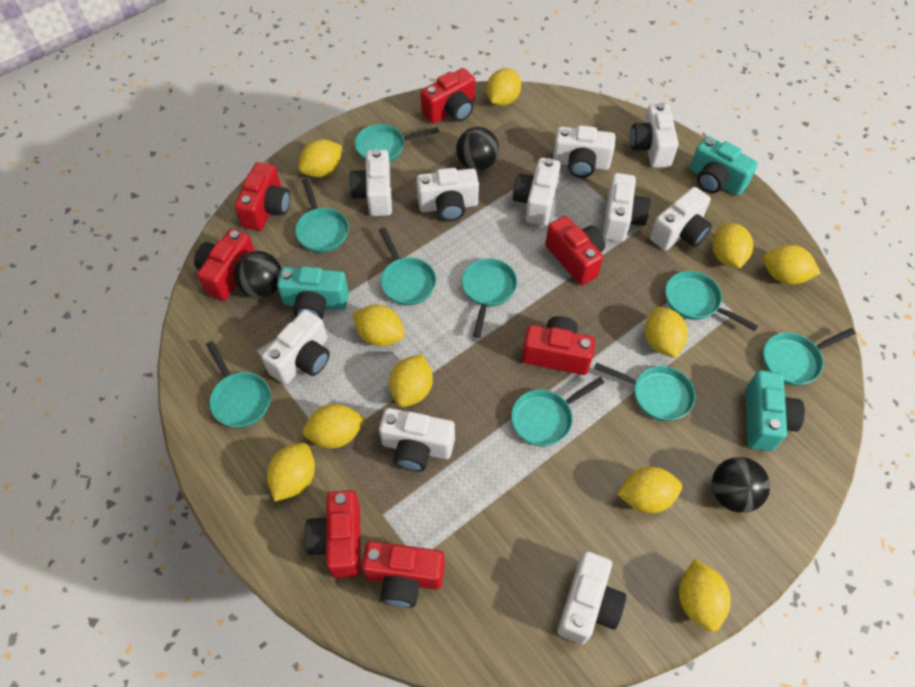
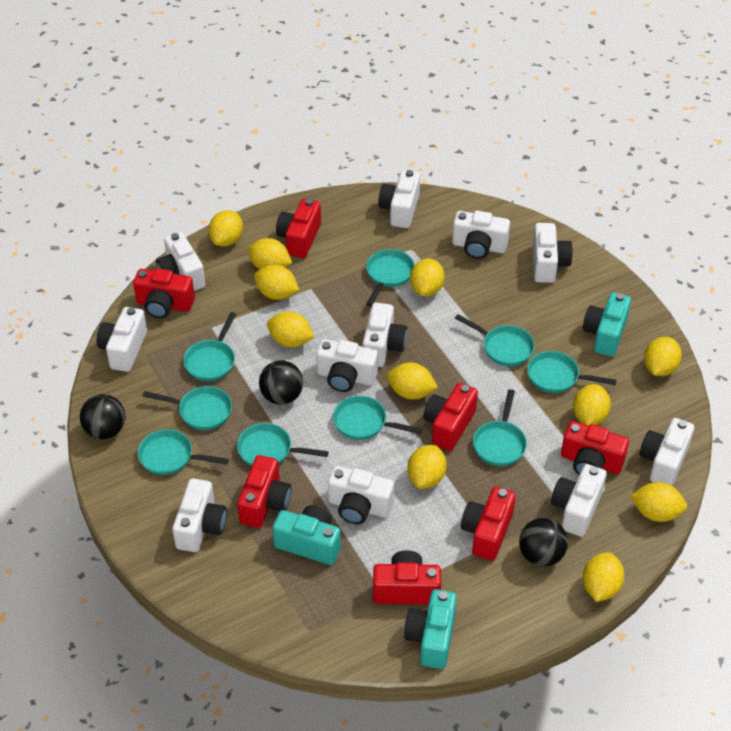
white camera: 10 -> 11

